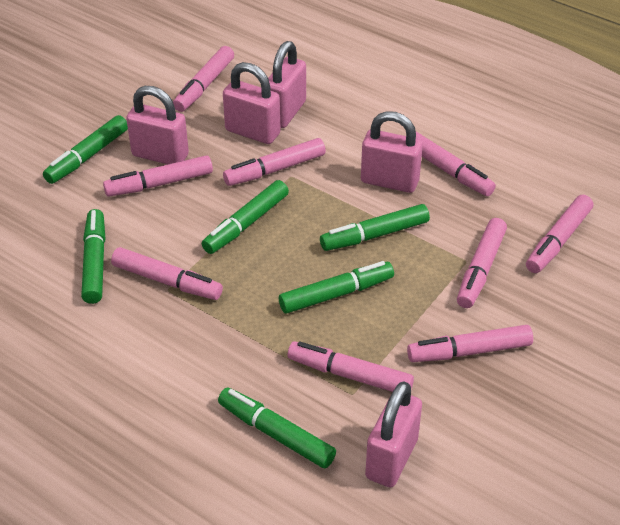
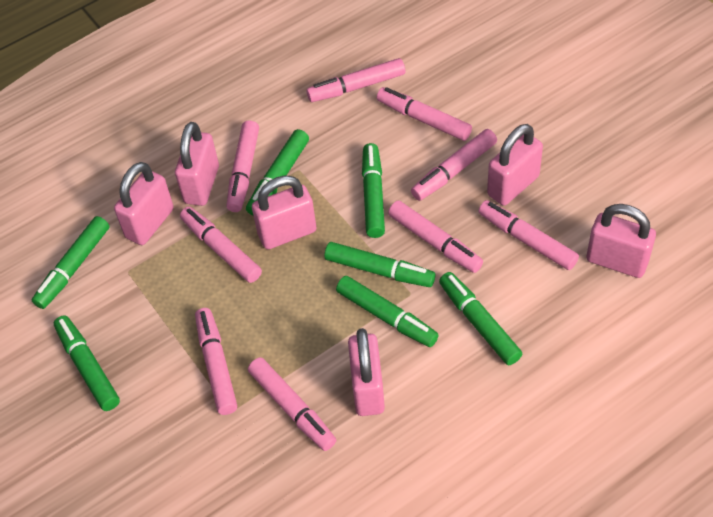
green marker: 6 -> 7
pink padlock: 5 -> 6

